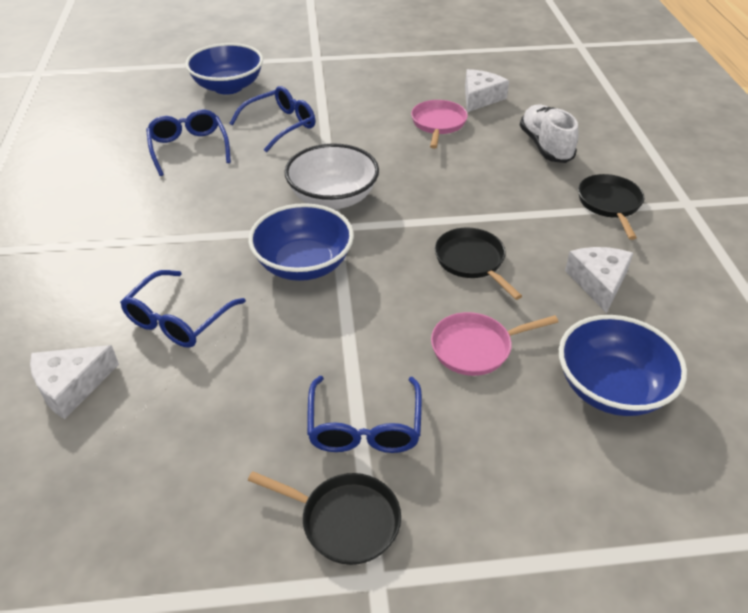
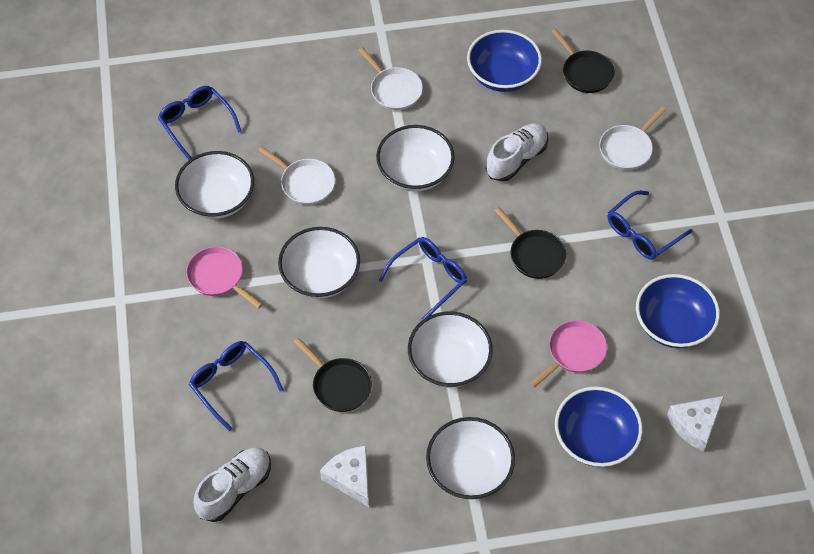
white bowl: 1 -> 5
white cheese: 3 -> 2
white pan: 0 -> 3
white shoe: 1 -> 2

